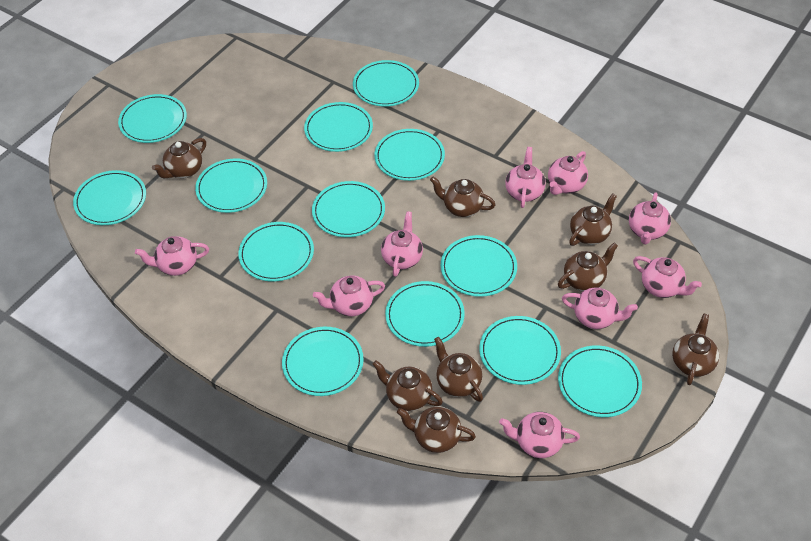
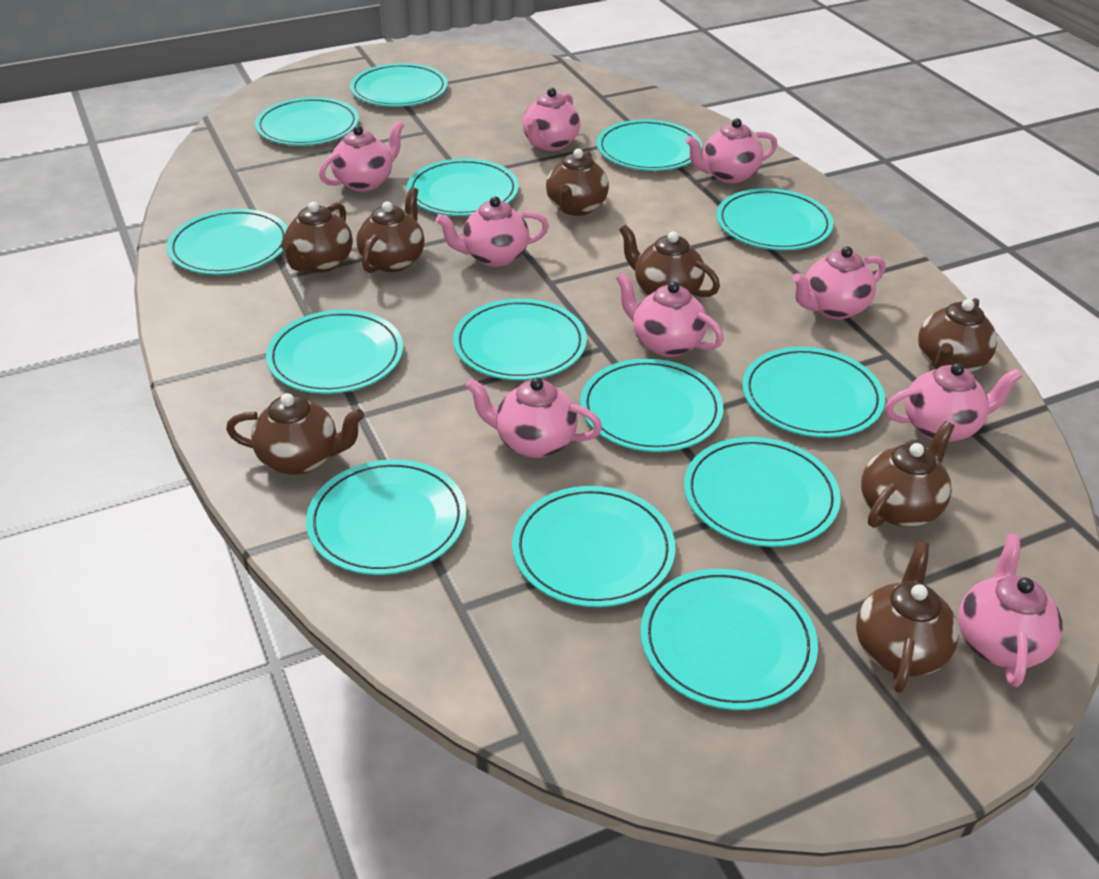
turquoise plate: 13 -> 14

